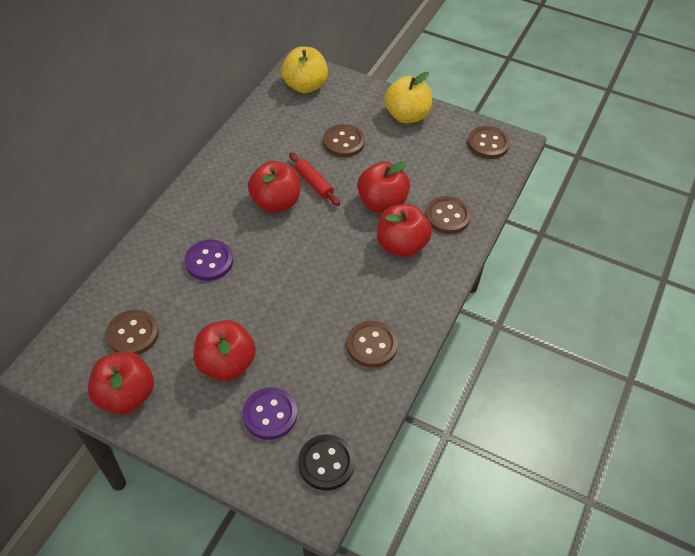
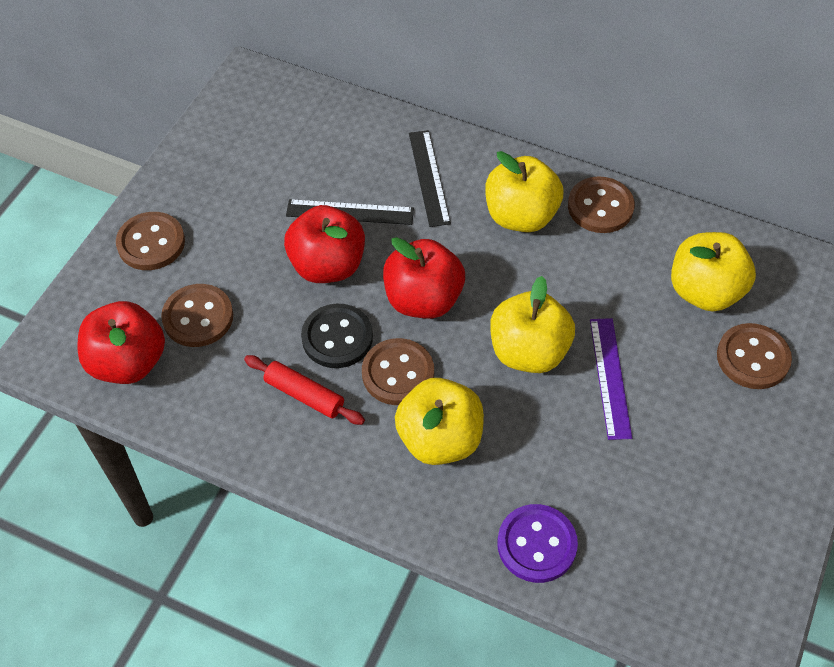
black ruler: 0 -> 2
purple button: 2 -> 1
purple ruler: 0 -> 1
red apple: 5 -> 3
yellow apple: 2 -> 4

